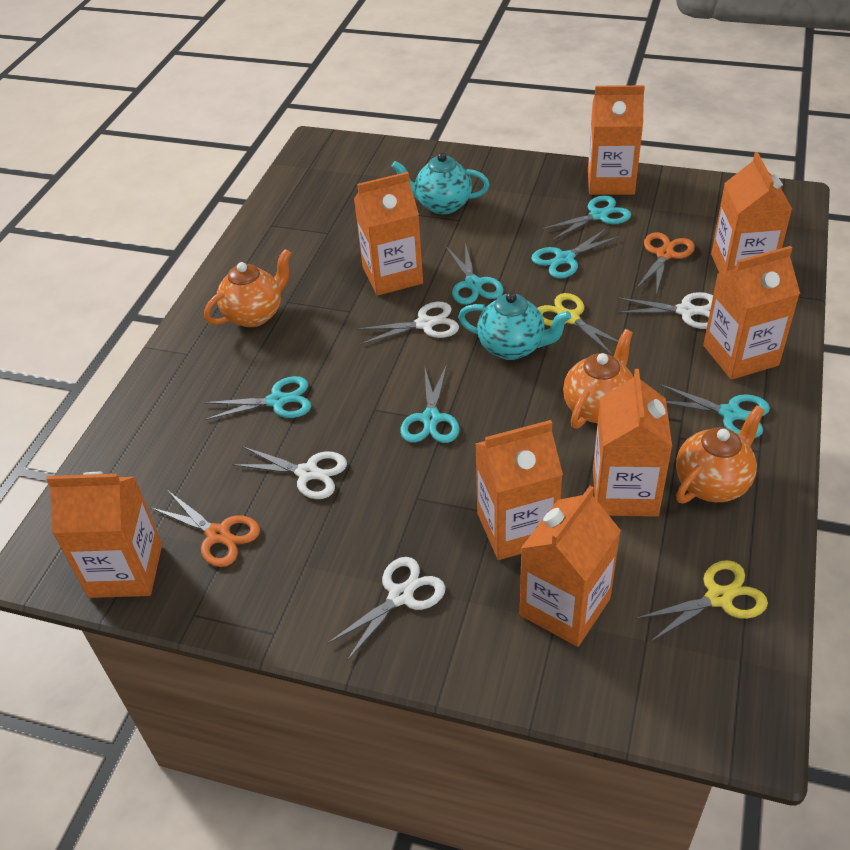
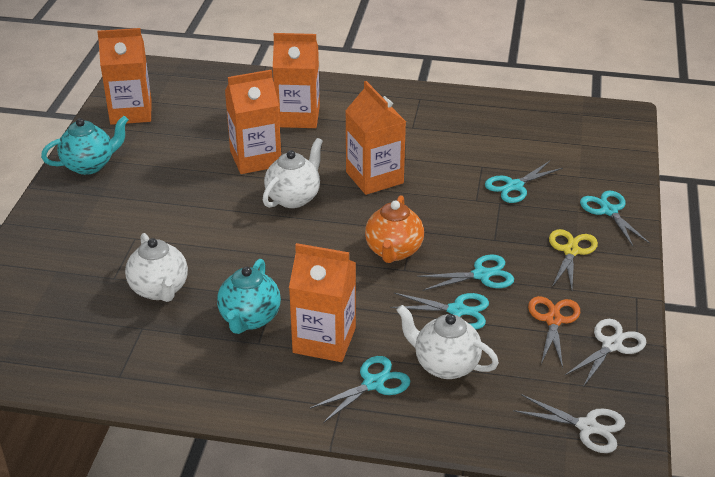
orange carton: 8 -> 5
orange scissors: 2 -> 1
orange teapot: 3 -> 1
turquoise scissors: 6 -> 5
white scissors: 4 -> 2
white teapot: 0 -> 3
yellow scissors: 2 -> 1

